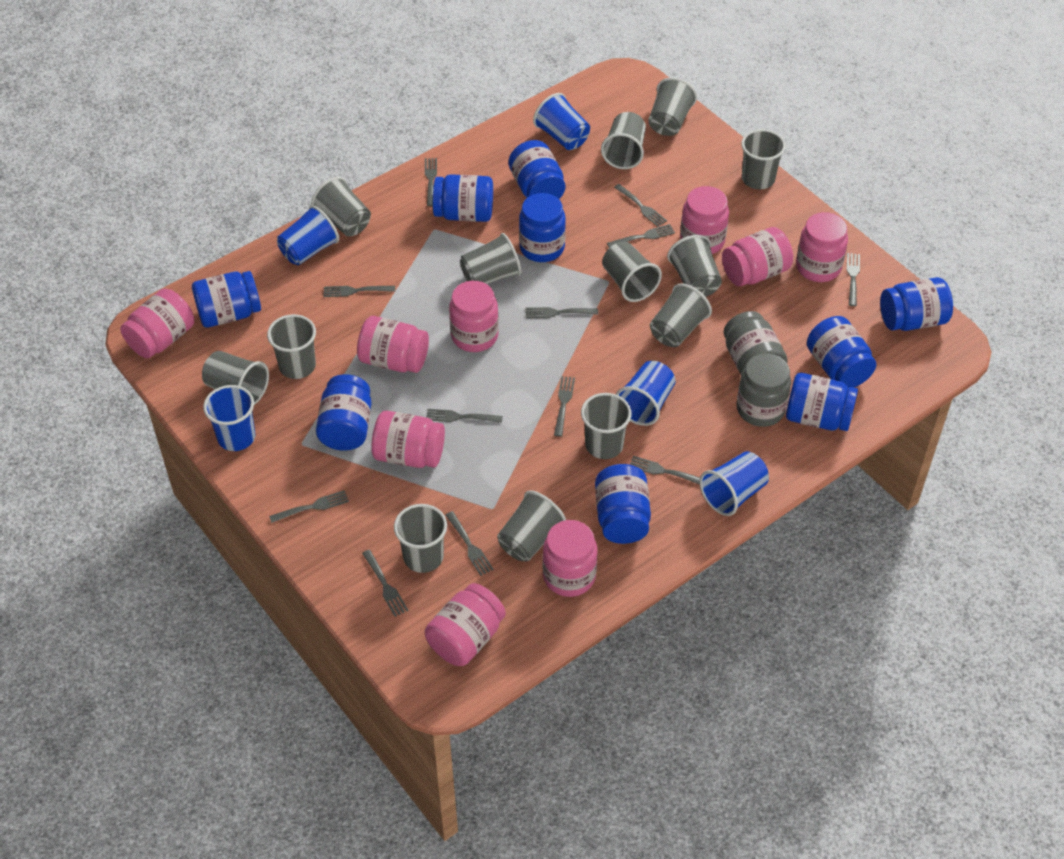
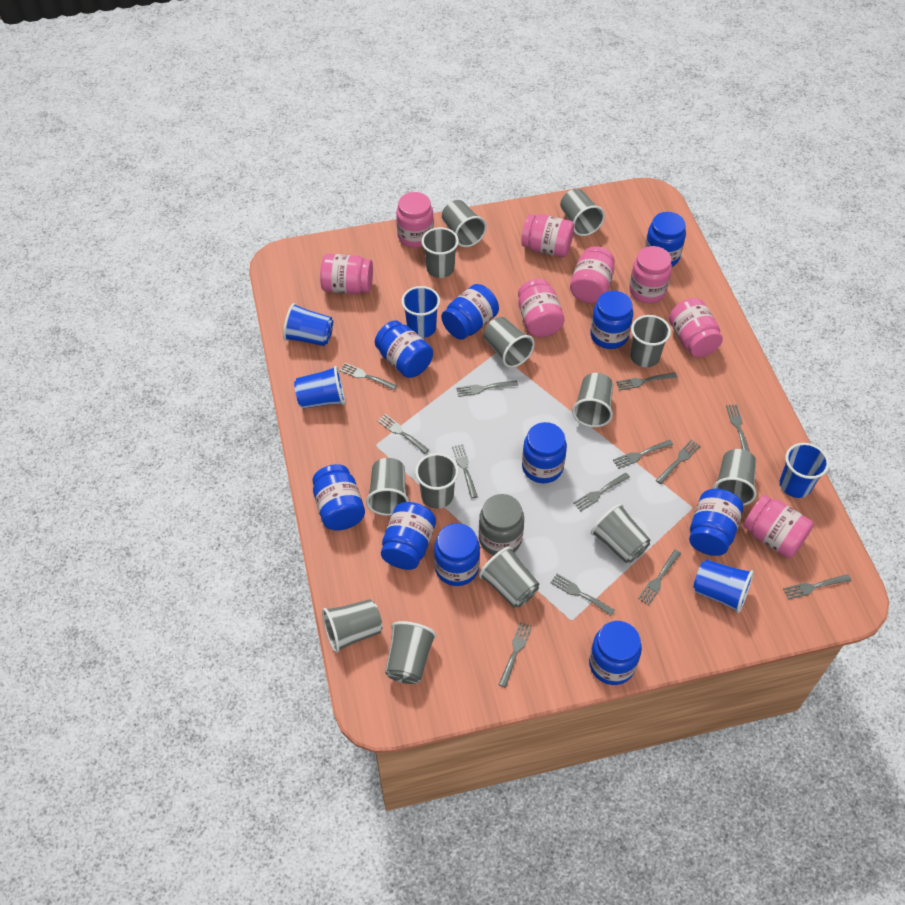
blue jar: 9 -> 10
grey fork: 12 -> 13
grey jar: 2 -> 1
pink jar: 9 -> 8

